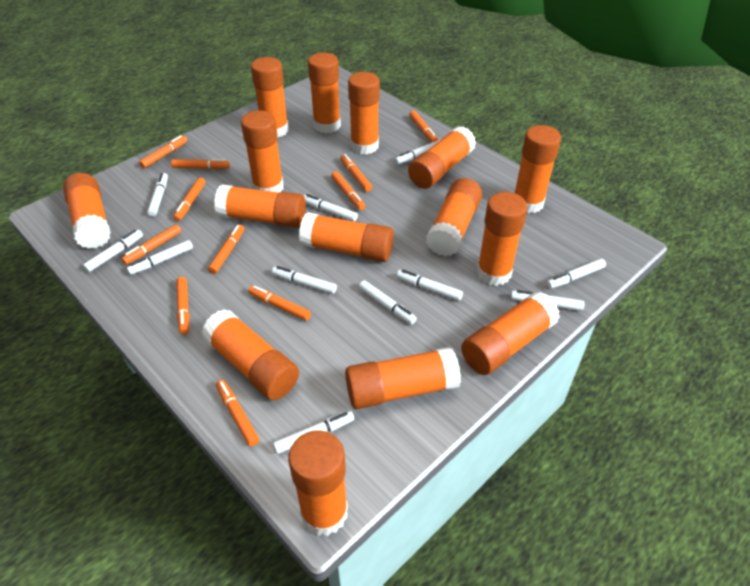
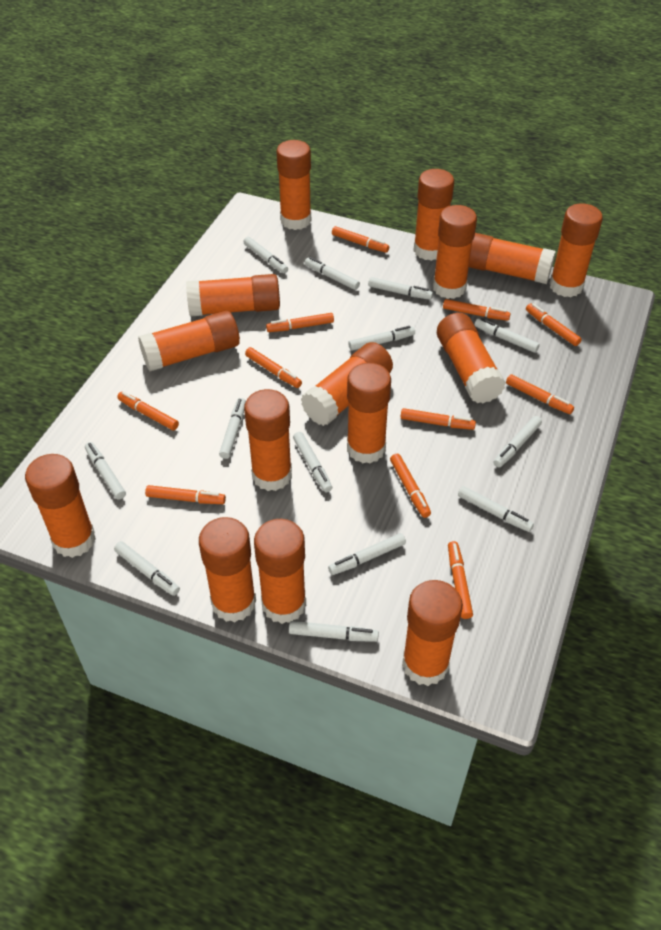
white marker: 11 -> 13

